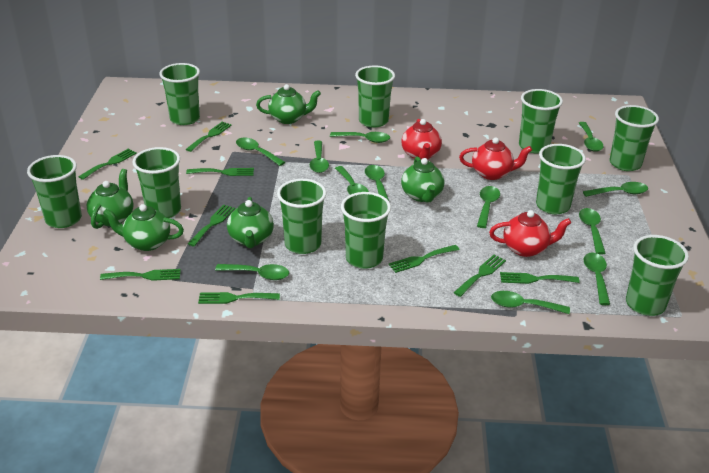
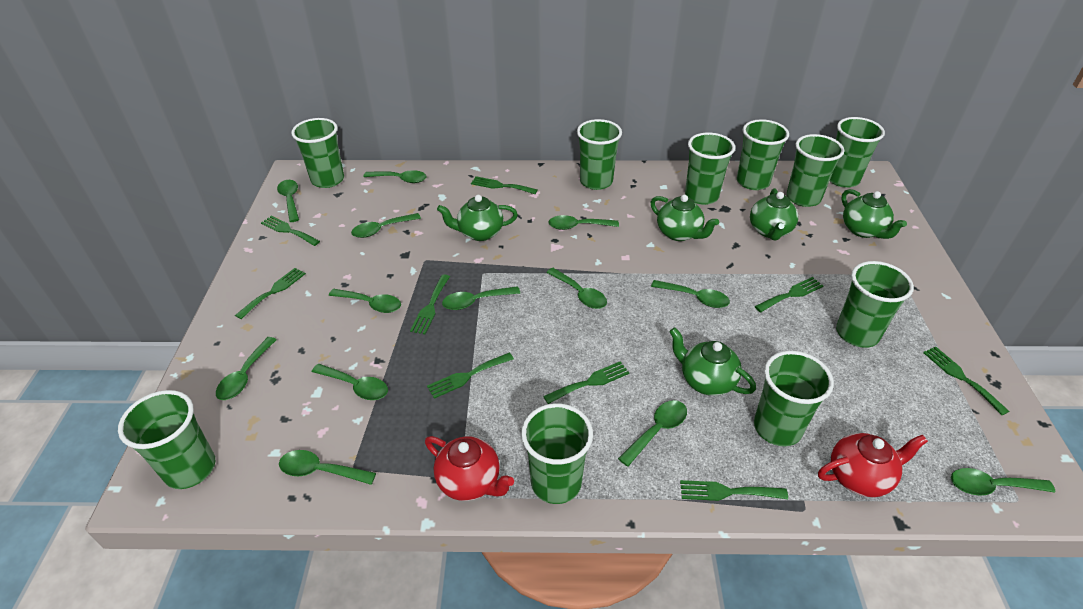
green spoon: 12 -> 13
red teapot: 3 -> 2

